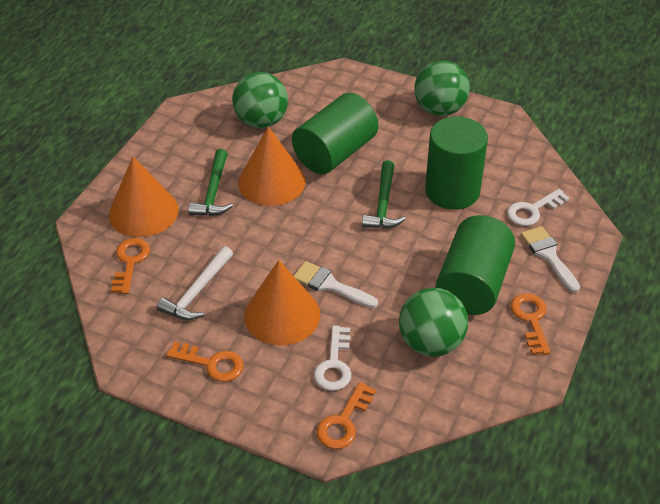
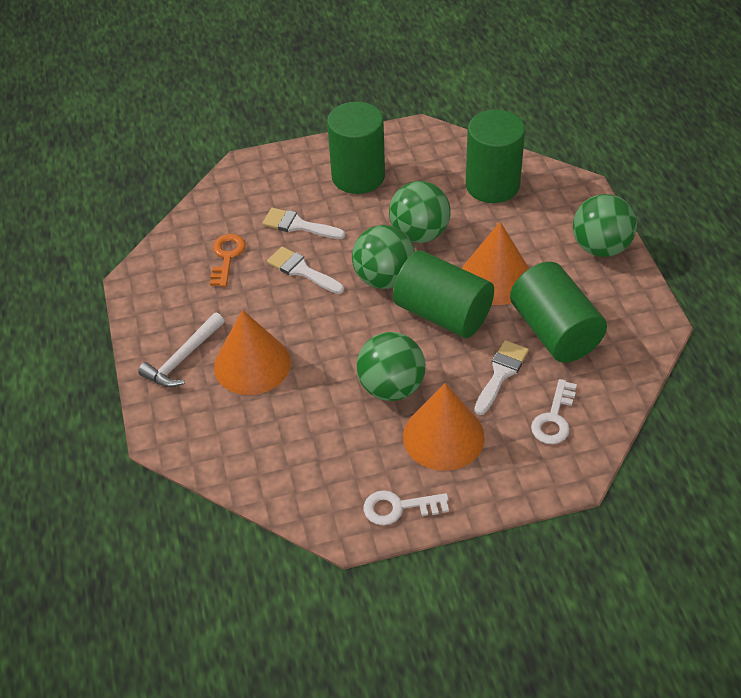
green ball: 3 -> 4
green cylinder: 3 -> 4
green hammer: 2 -> 0
orange key: 4 -> 1
white brush: 2 -> 3

